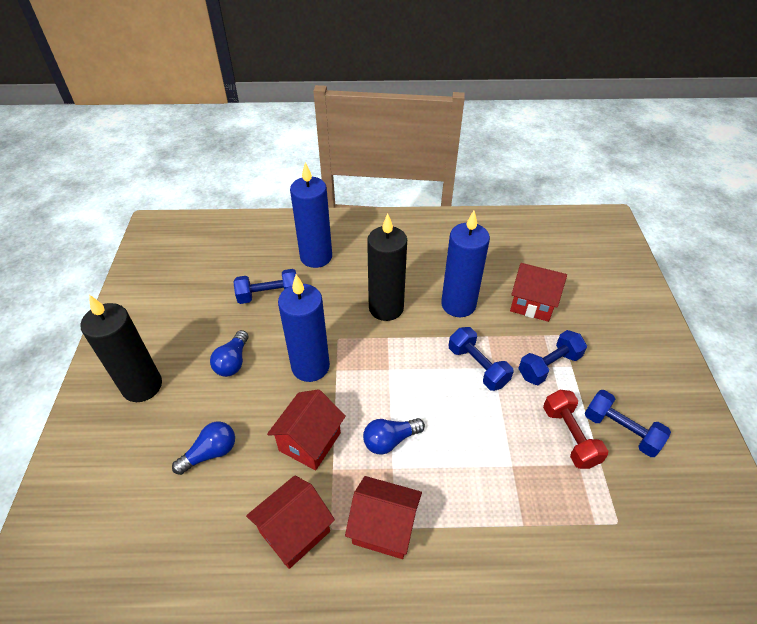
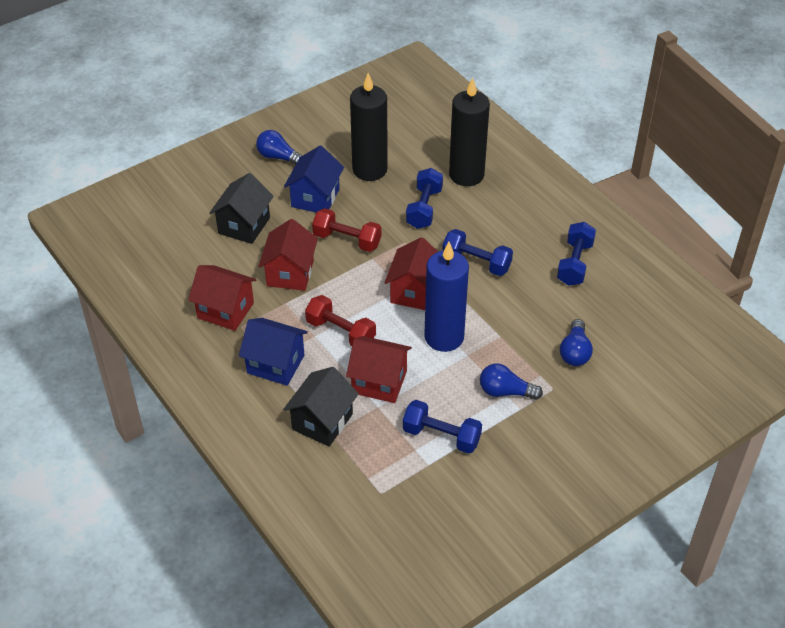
black house: 0 -> 2
blue candle: 3 -> 1
blue house: 0 -> 2
red dumbbell: 1 -> 2

